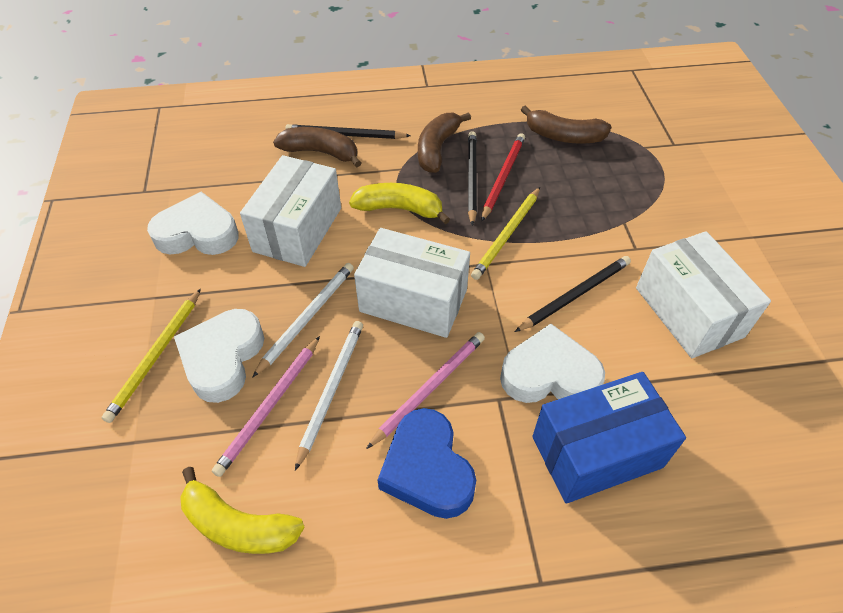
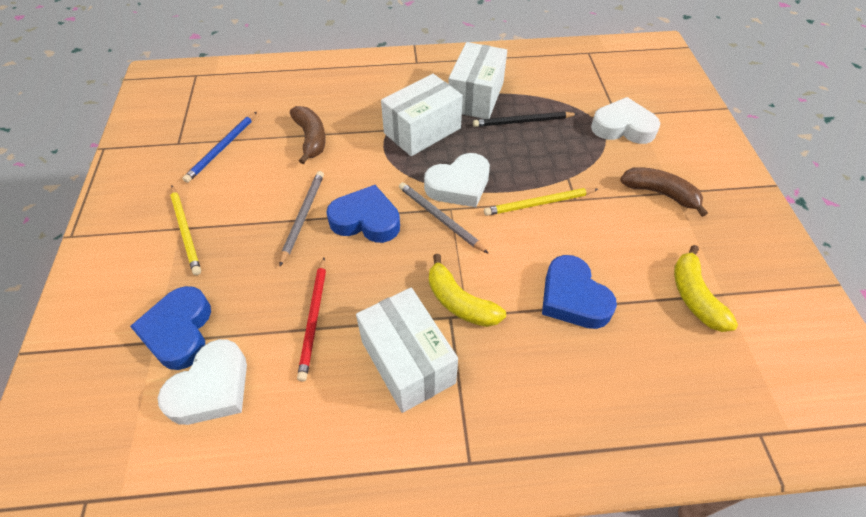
black pencil: 3 -> 1
blue box: 1 -> 0
blue heart: 1 -> 3
blue pencil: 0 -> 1
brown banana: 3 -> 2
grey pencil: 0 -> 2
pink pencil: 2 -> 0
white pencil: 2 -> 0

